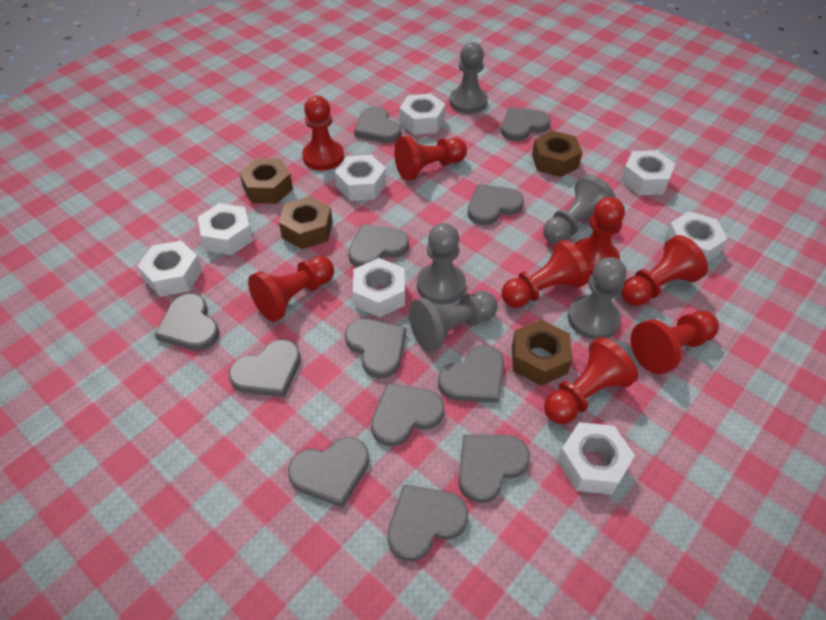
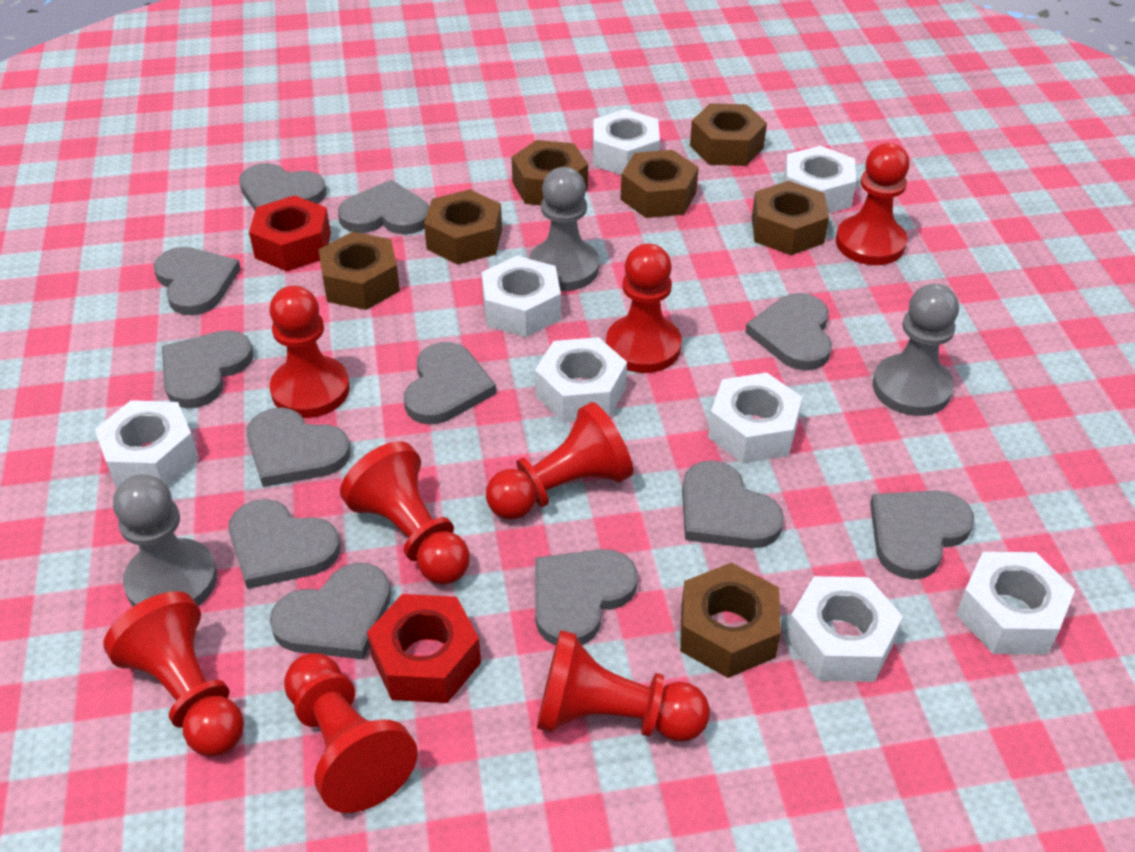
brown nut: 4 -> 7
grey pawn: 5 -> 3
red nut: 0 -> 2

